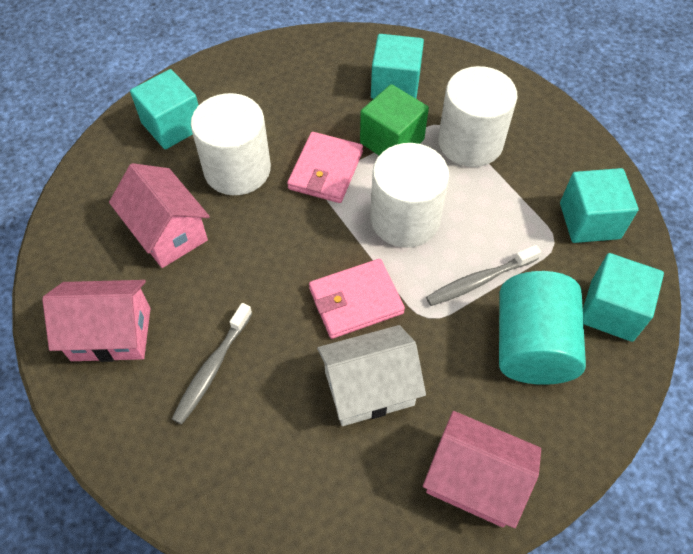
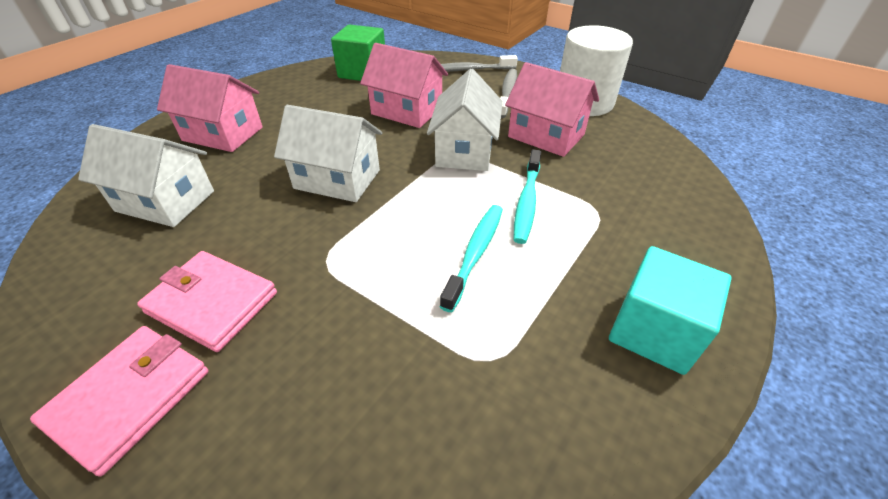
turquoise cube: 4 -> 1
turquoise cylinder: 1 -> 0
turquoise toothbrush: 0 -> 2
white cylinder: 3 -> 1
white house: 1 -> 3

